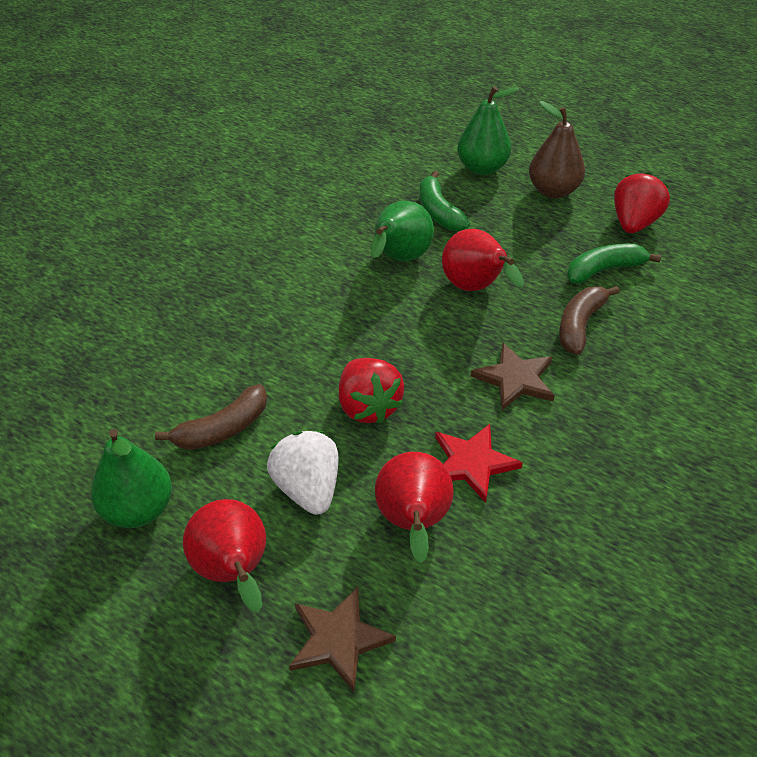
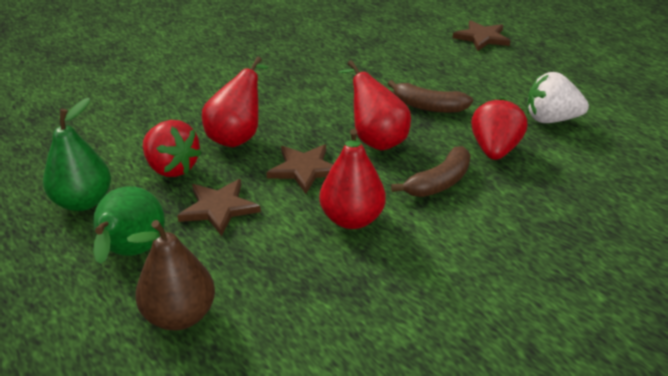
brown star: 2 -> 3
green banana: 2 -> 0
green pear: 3 -> 2
red star: 1 -> 0

